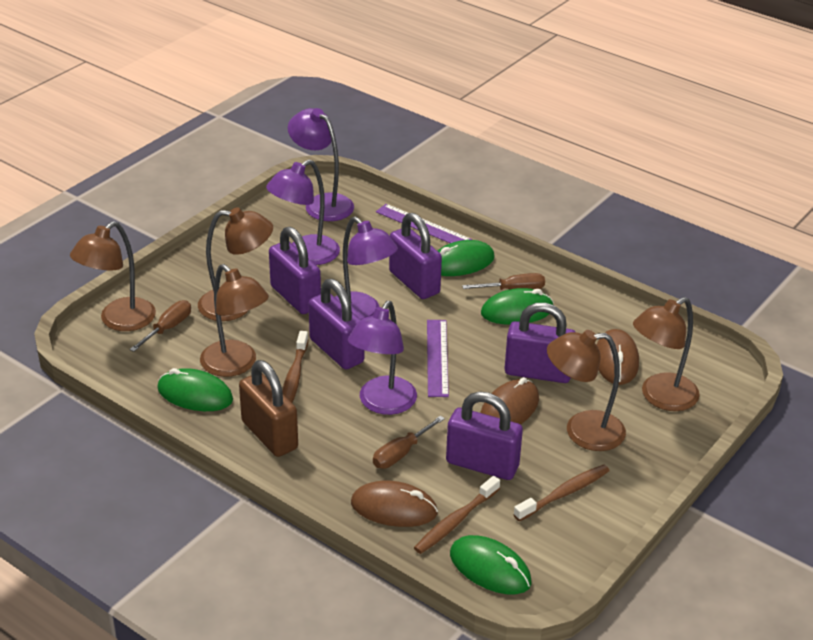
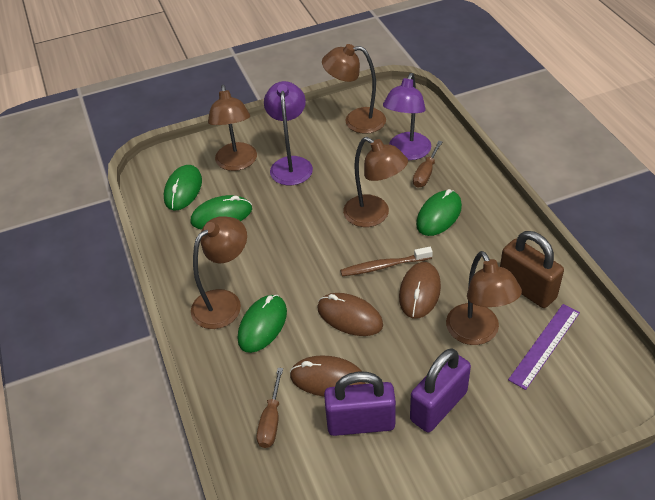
brown screwdriver: 3 -> 2
brown toothbrush: 3 -> 1
purple lamp: 4 -> 2
purple padlock: 5 -> 2
purple ruler: 2 -> 1

